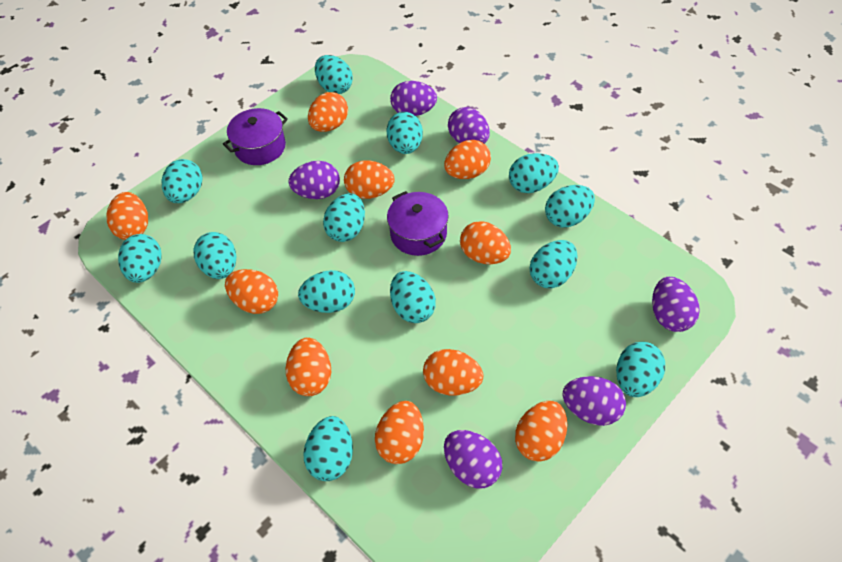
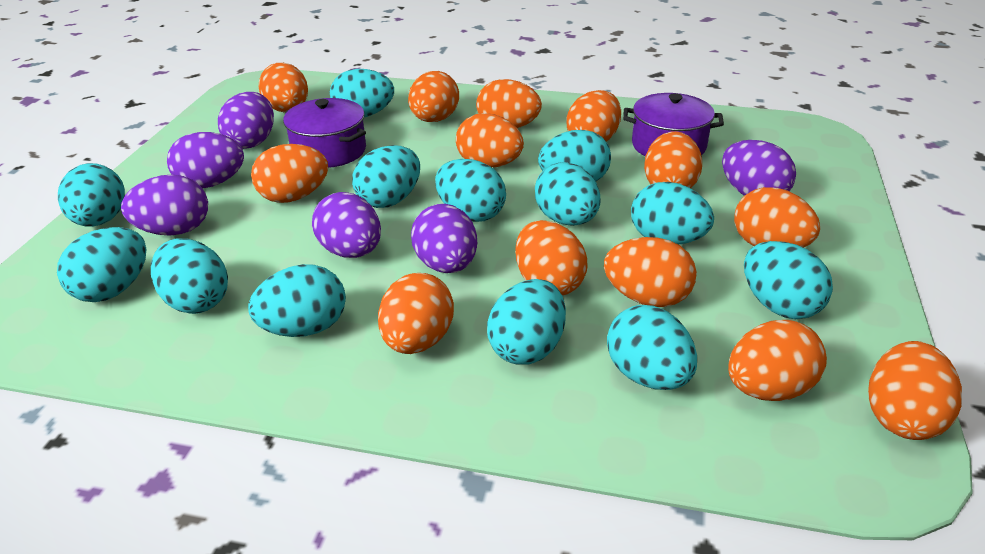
orange egg: 10 -> 13

